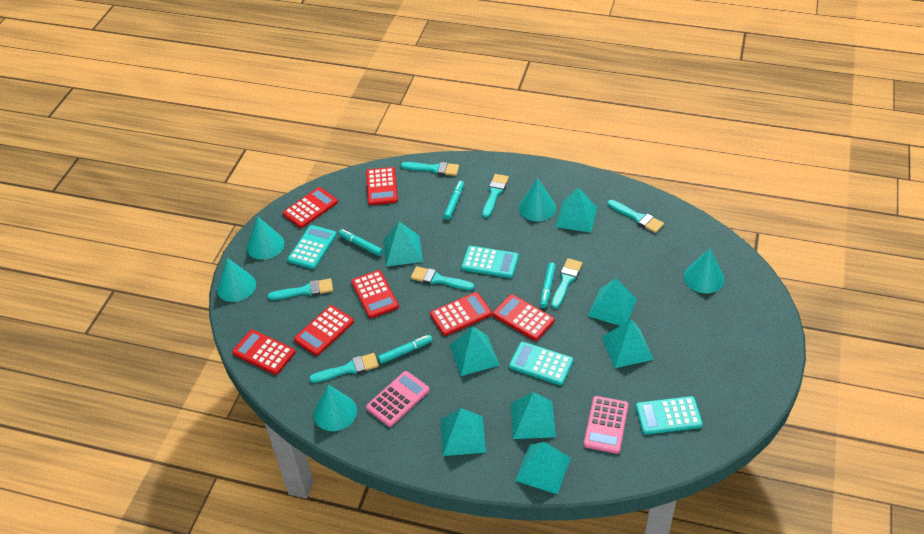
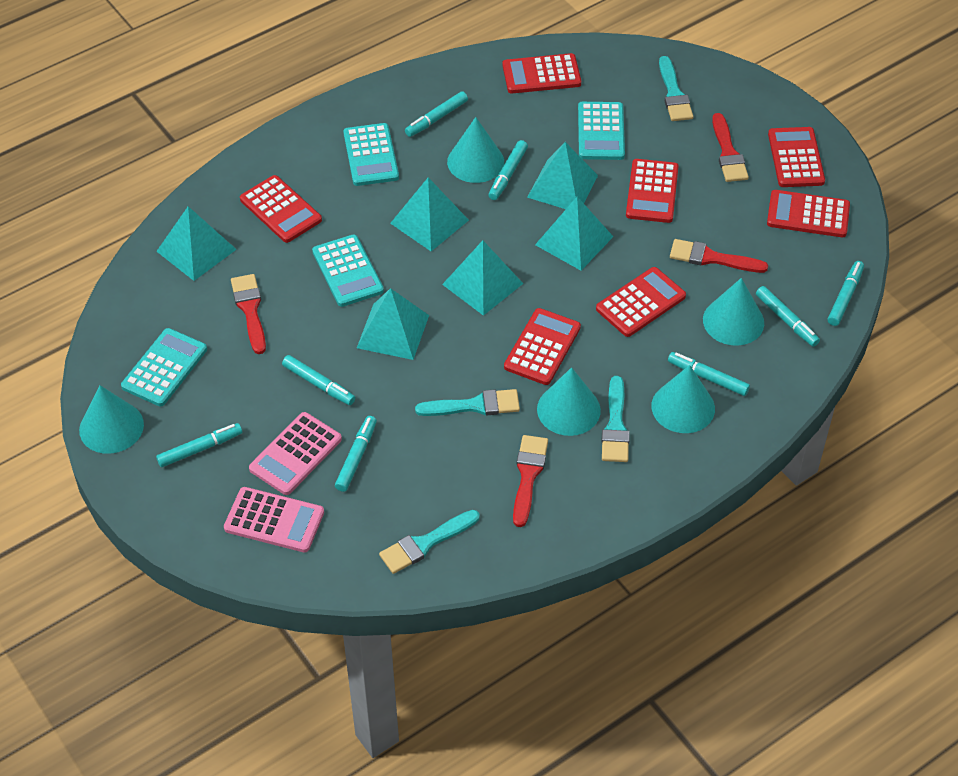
red brush: 0 -> 4
turquoise brush: 7 -> 4
turquoise marker: 4 -> 8
turquoise pyramid: 8 -> 6

